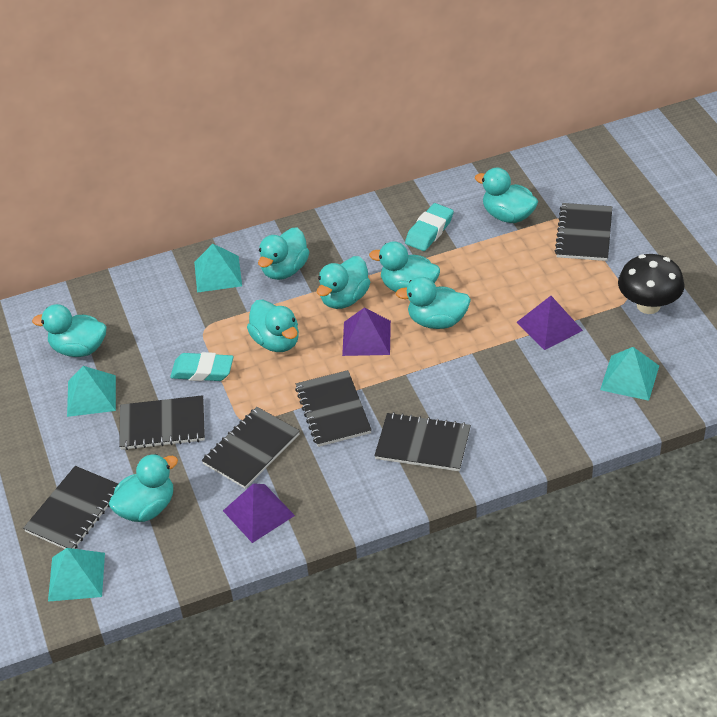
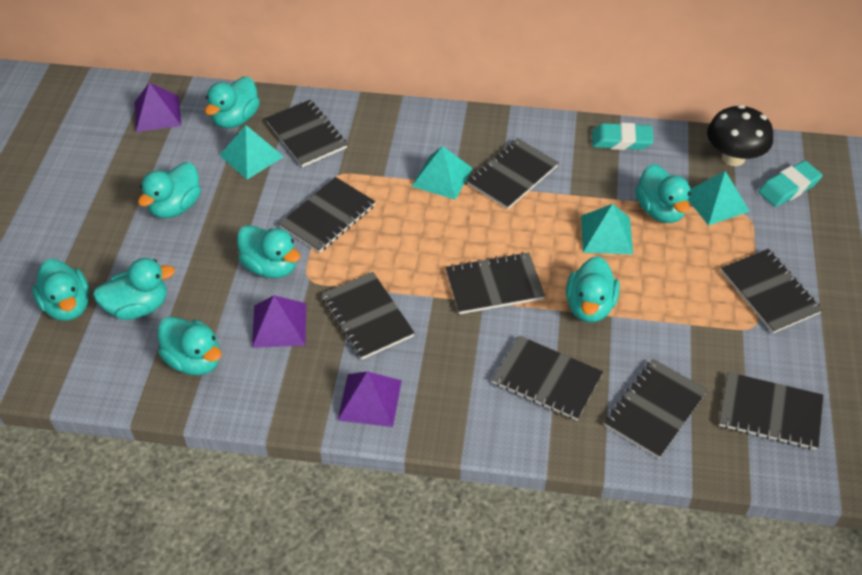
black notebook: 6 -> 9

